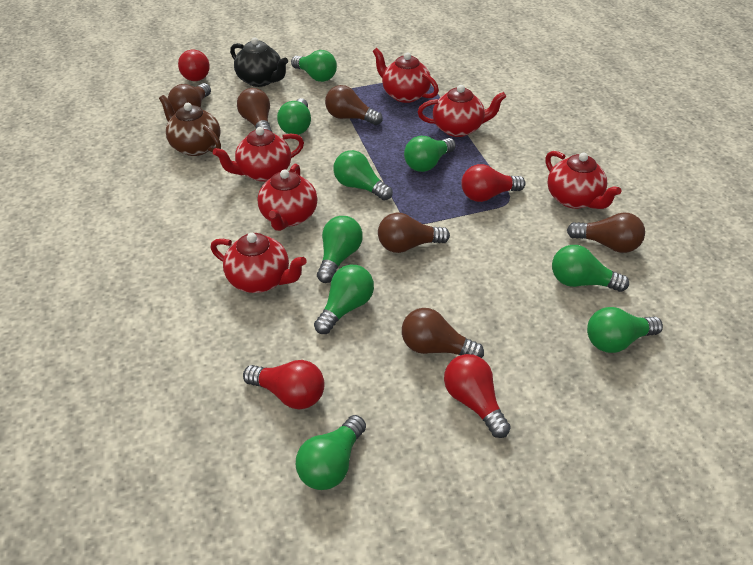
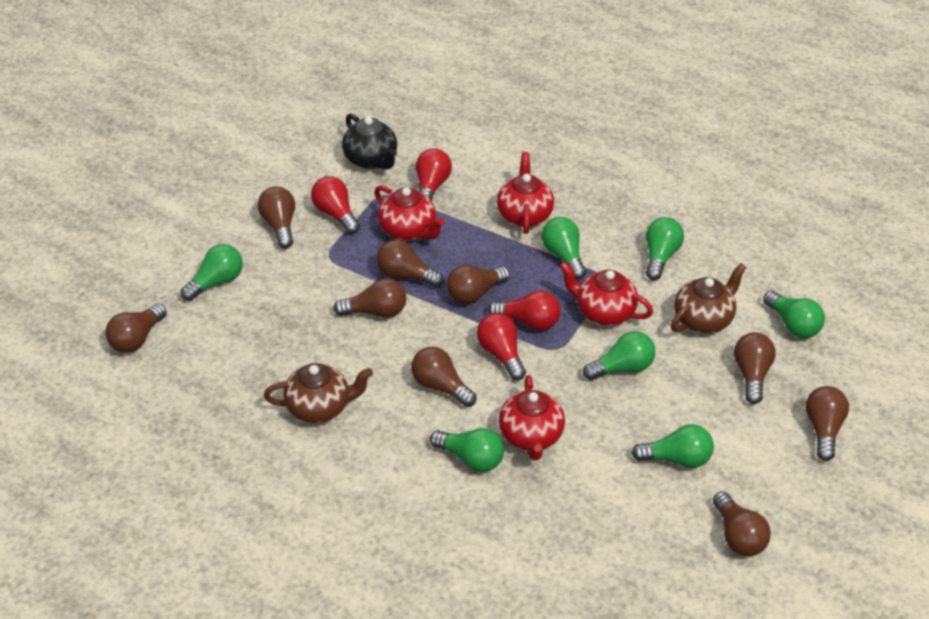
brown light bulb: 6 -> 9
brown teapot: 1 -> 2
green light bulb: 9 -> 7
red teapot: 6 -> 4

